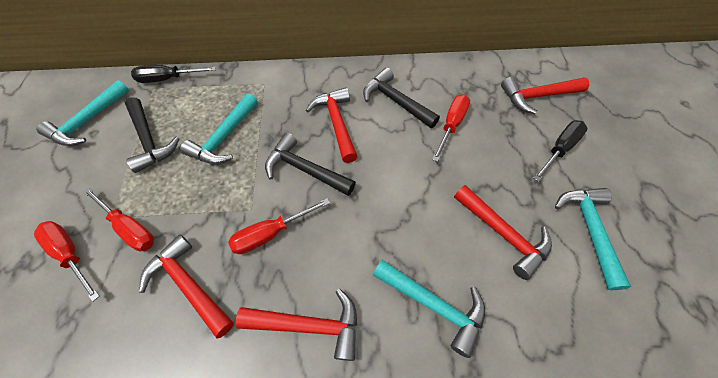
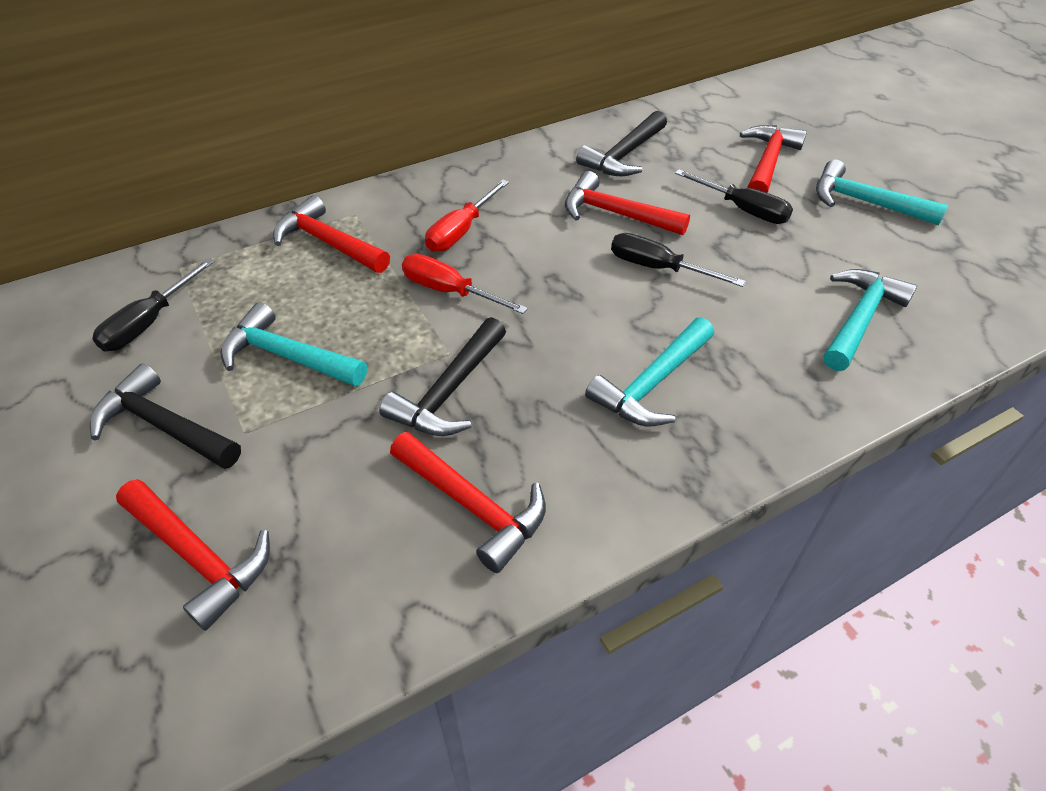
black screwdriver: 2 -> 3
red screwdriver: 4 -> 2

